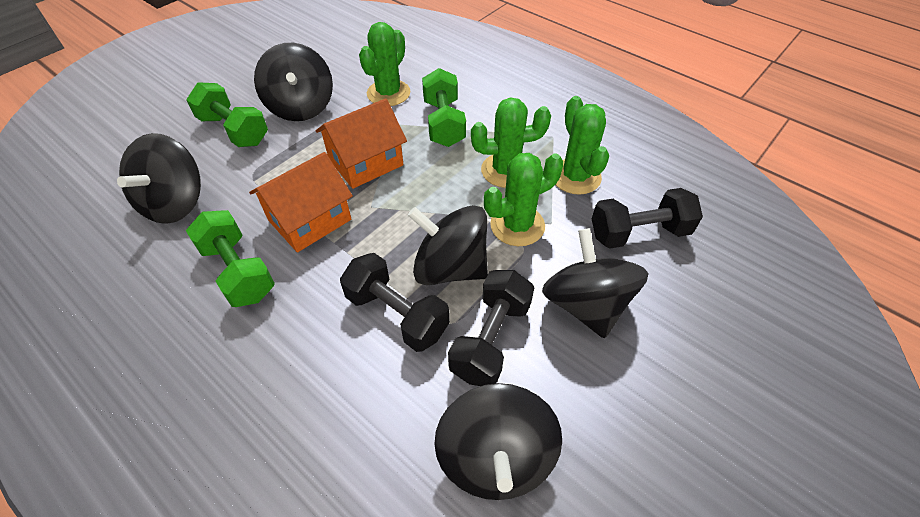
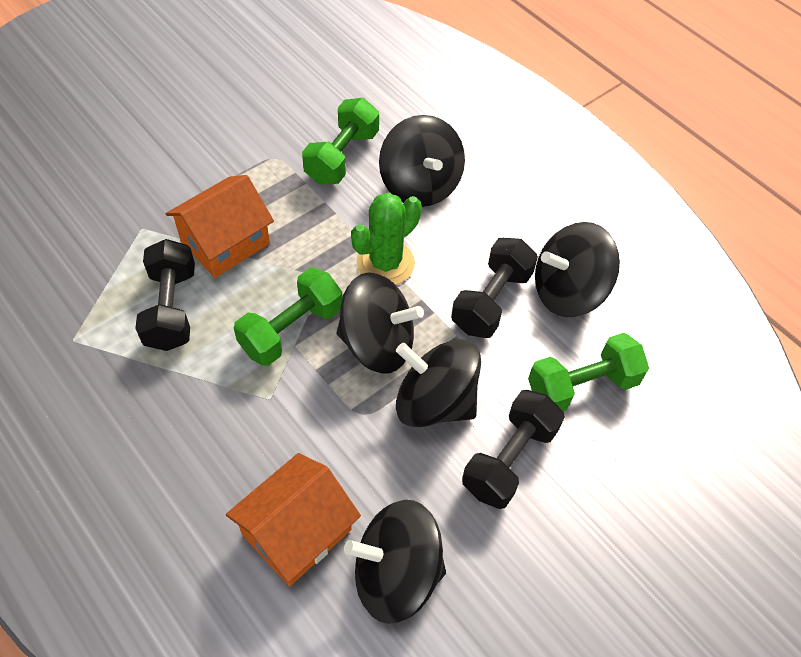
green cactus: 4 -> 1

